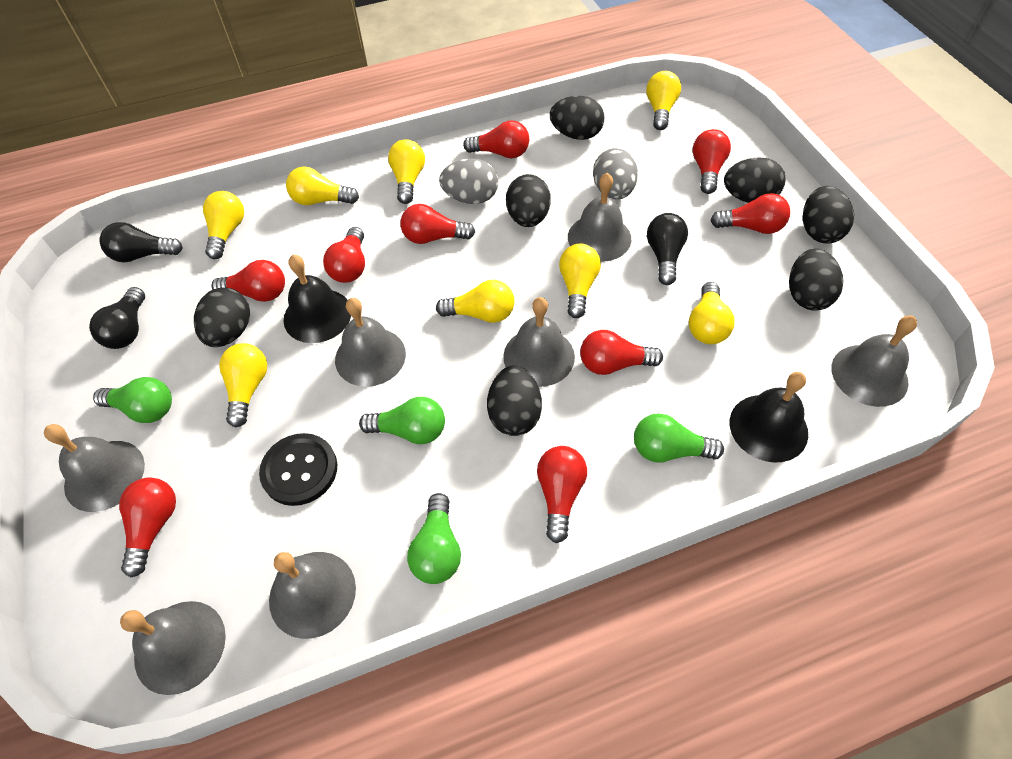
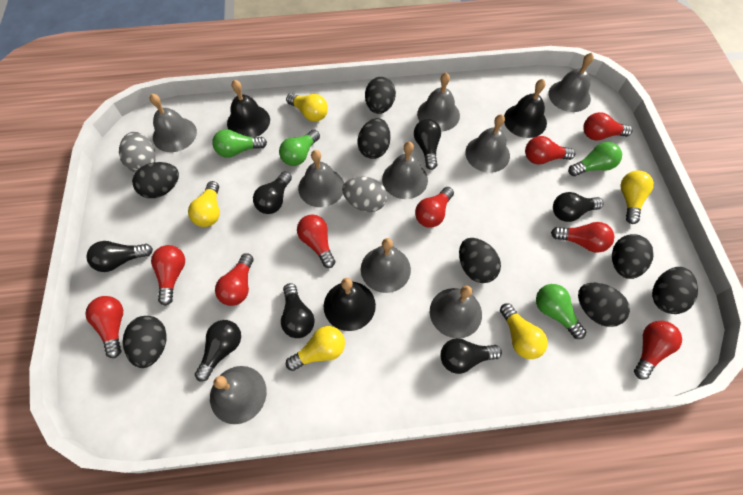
black bell: 2 -> 3
black button: 1 -> 0
black egg: 7 -> 8
black light bulb: 3 -> 7
grey bell: 7 -> 9
yellow light bulb: 8 -> 5

